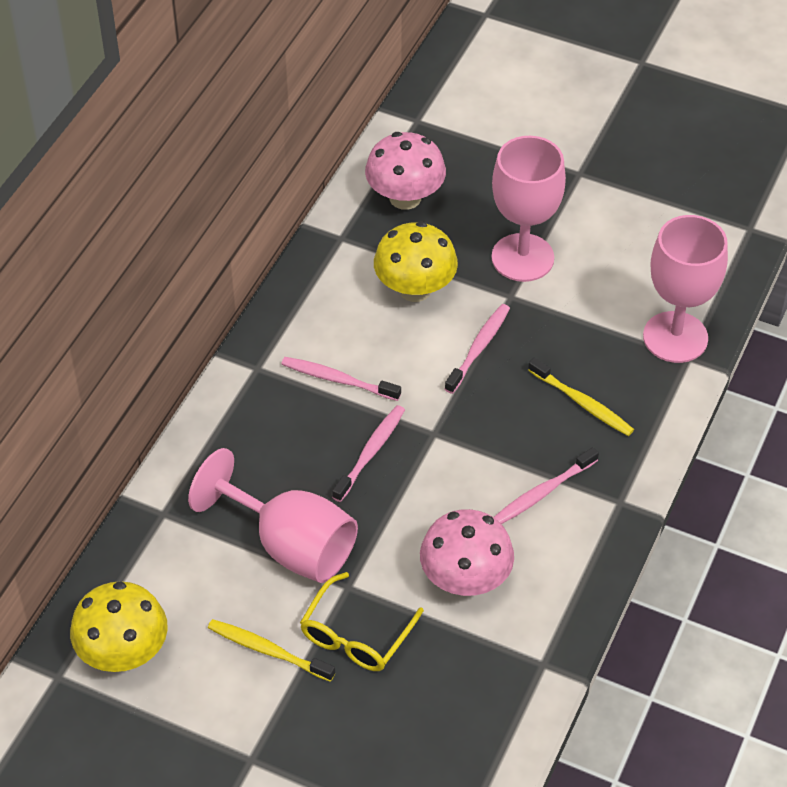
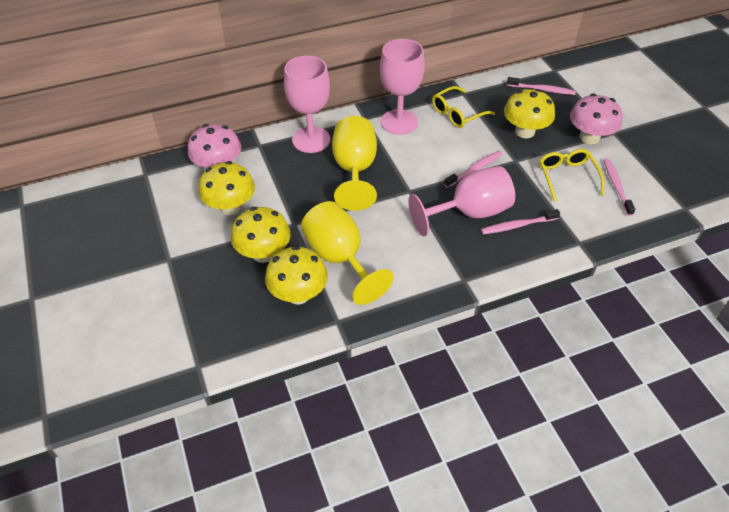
yellow glasses: 1 -> 2
yellow goblet: 0 -> 2
yellow mushroom: 2 -> 4
yellow toothbrush: 2 -> 0

